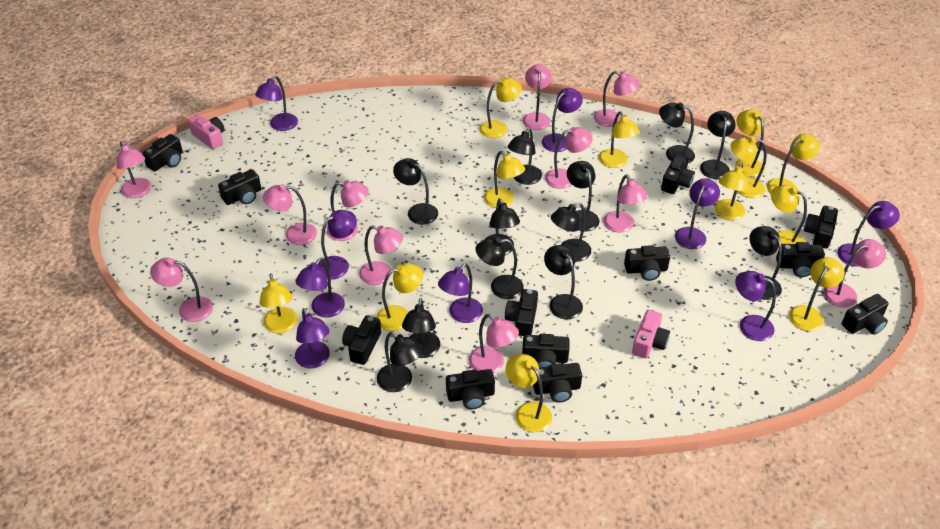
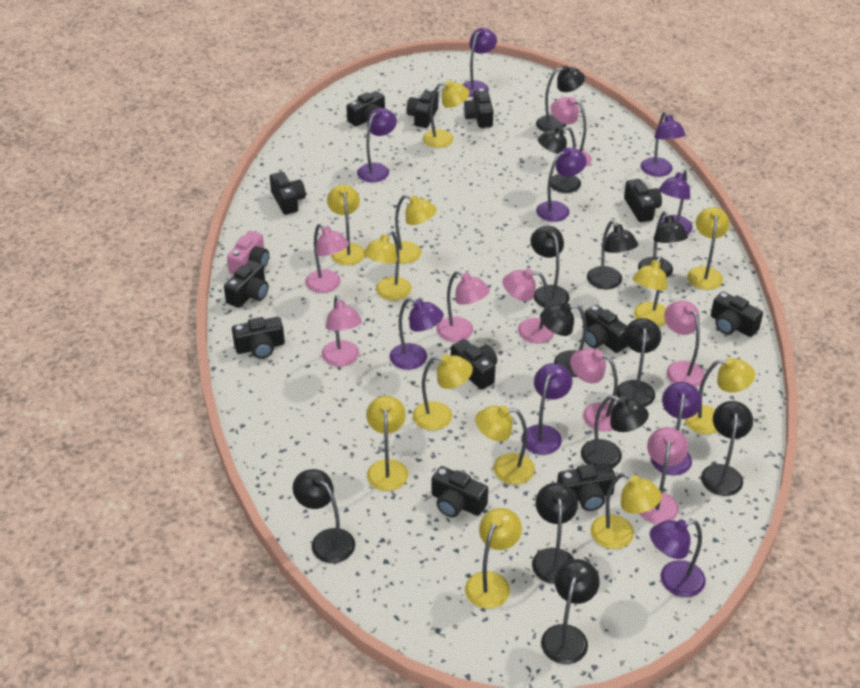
pink camera: 2 -> 1
pink lamp: 11 -> 8

